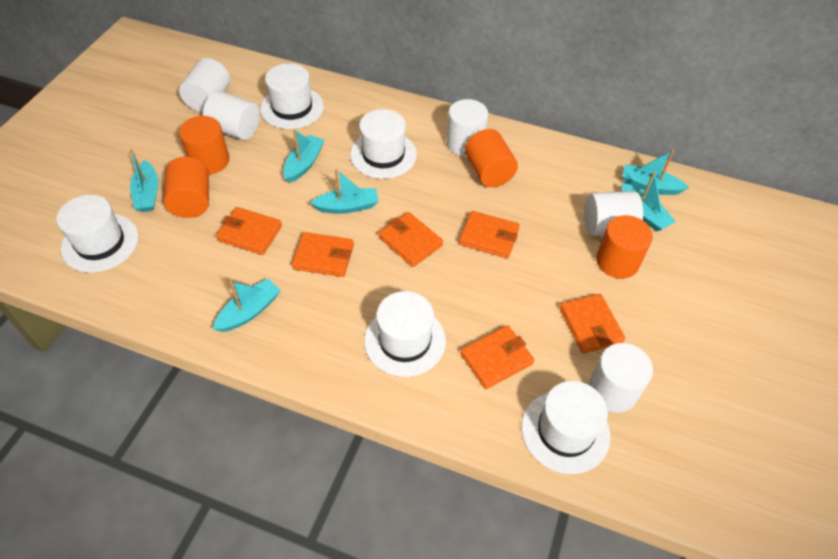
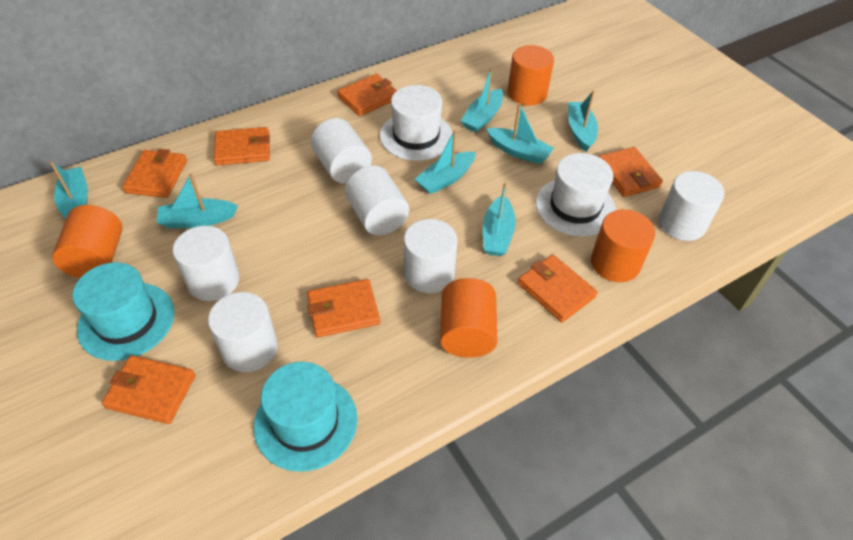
orange wallet: 6 -> 7
turquoise boat: 6 -> 7
turquoise hat: 0 -> 2
white cylinder: 5 -> 6
white hat: 5 -> 2

